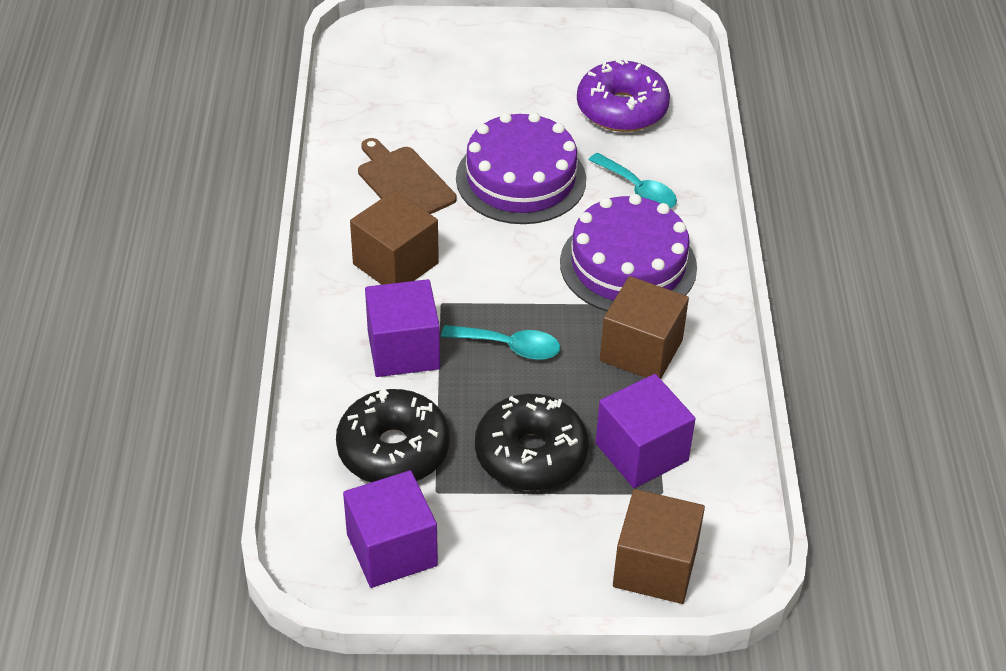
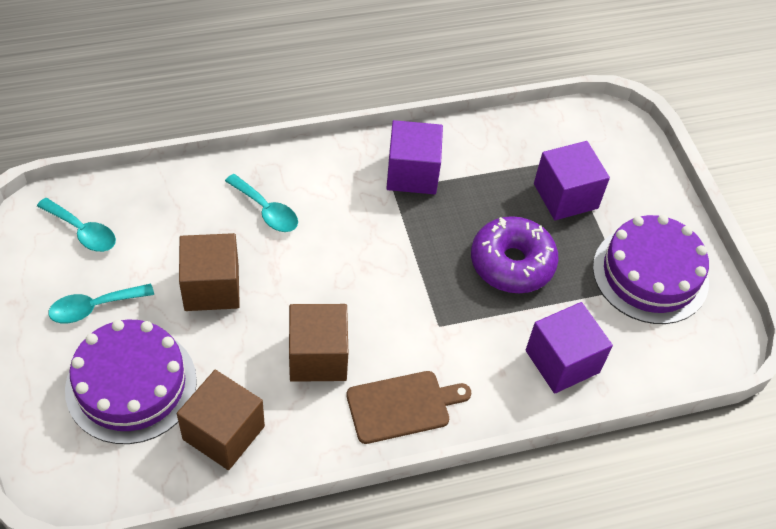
black donut: 2 -> 0
turquoise spoon: 2 -> 3

